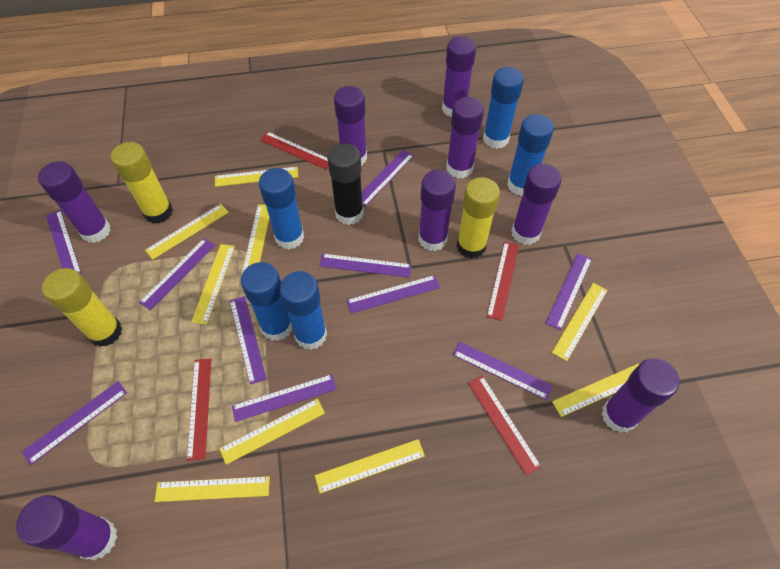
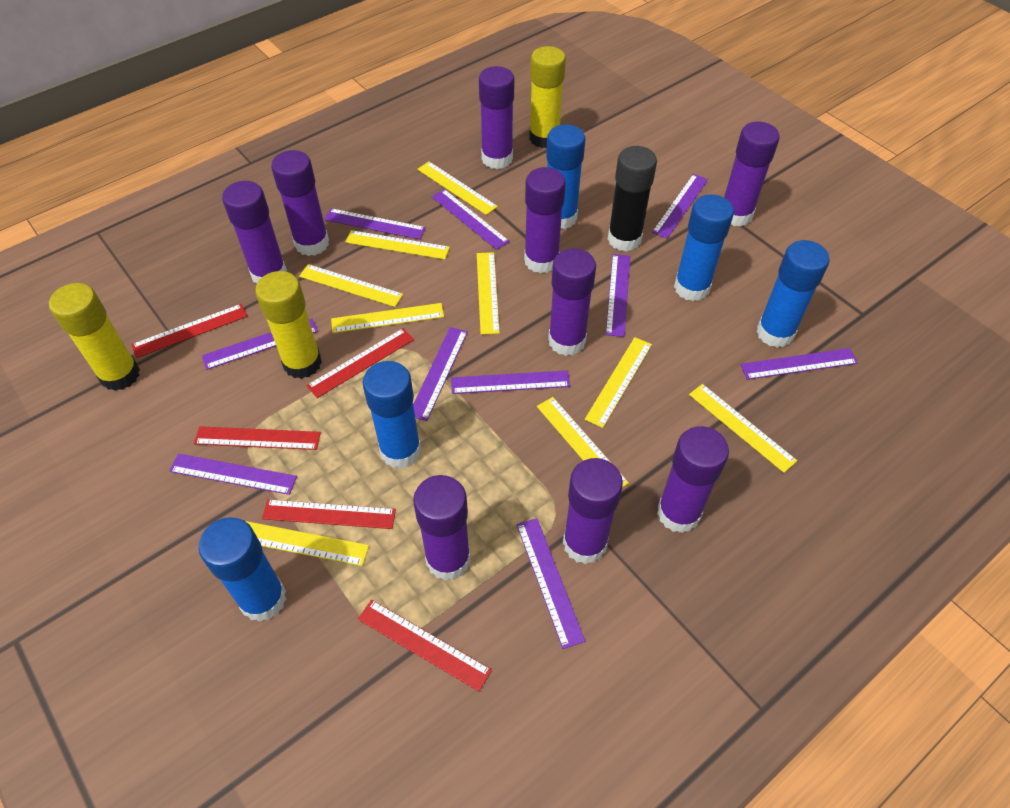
purple glue stick: 8 -> 9
red ruler: 4 -> 5

